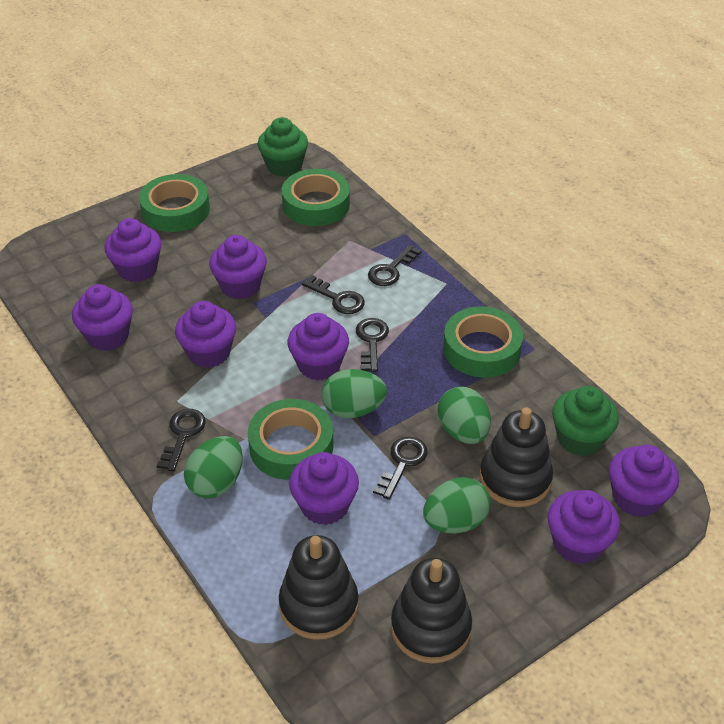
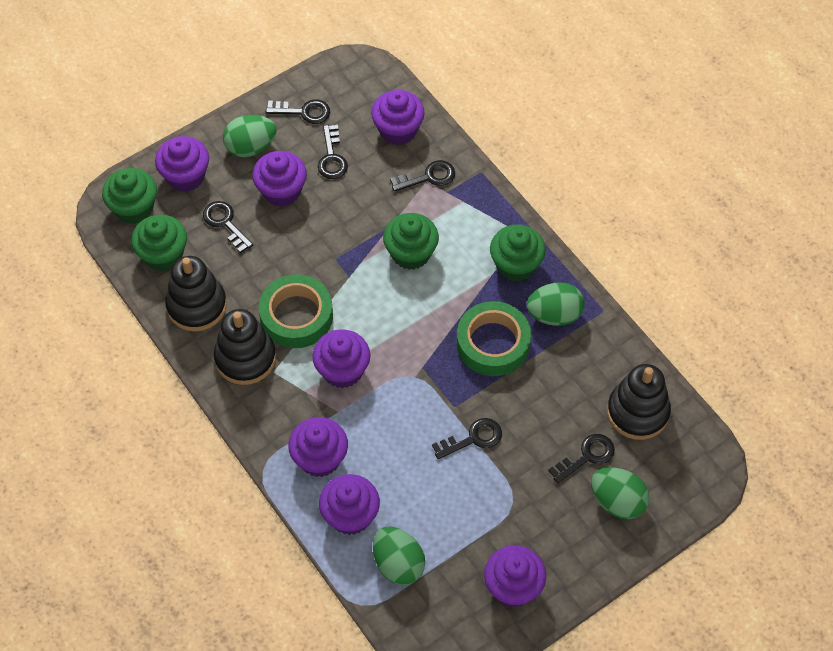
black key: 5 -> 6
green cupcake: 2 -> 4
green tape: 4 -> 2
purple cupcake: 8 -> 7

